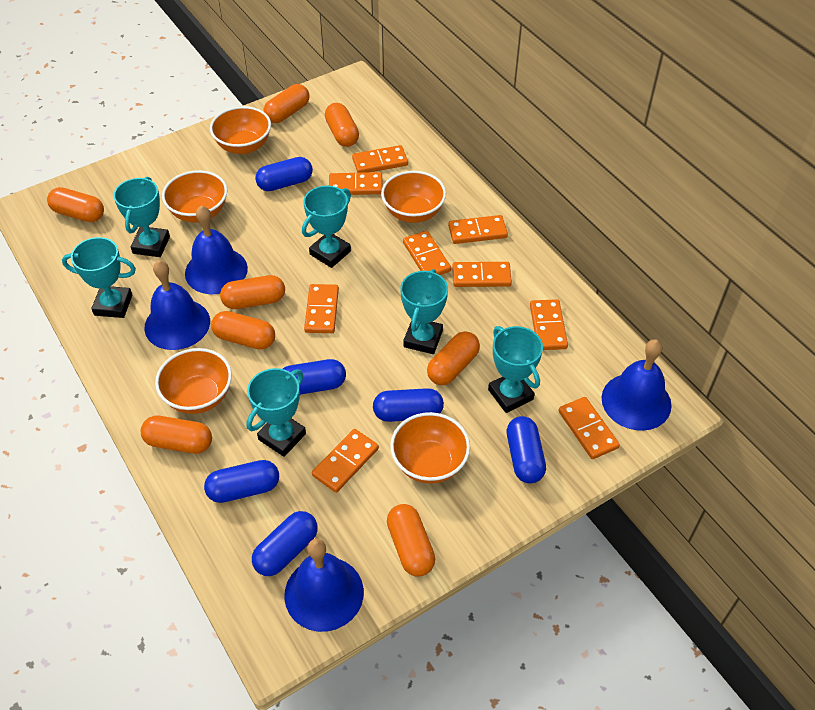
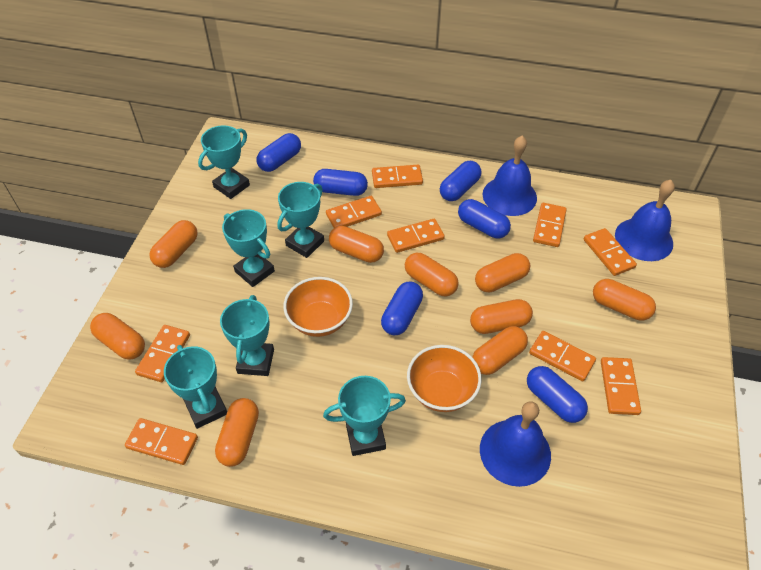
blue bell: 4 -> 3
orange bowl: 5 -> 2
orange capsule: 8 -> 9

